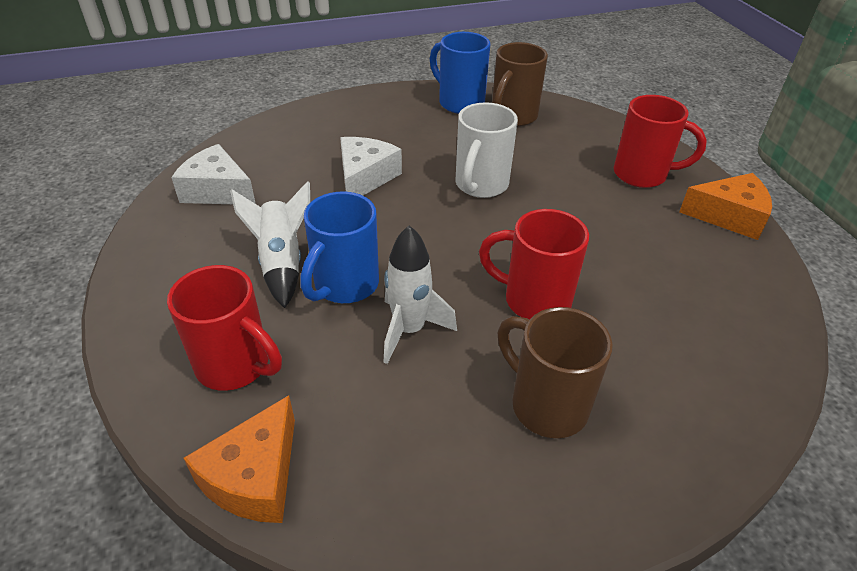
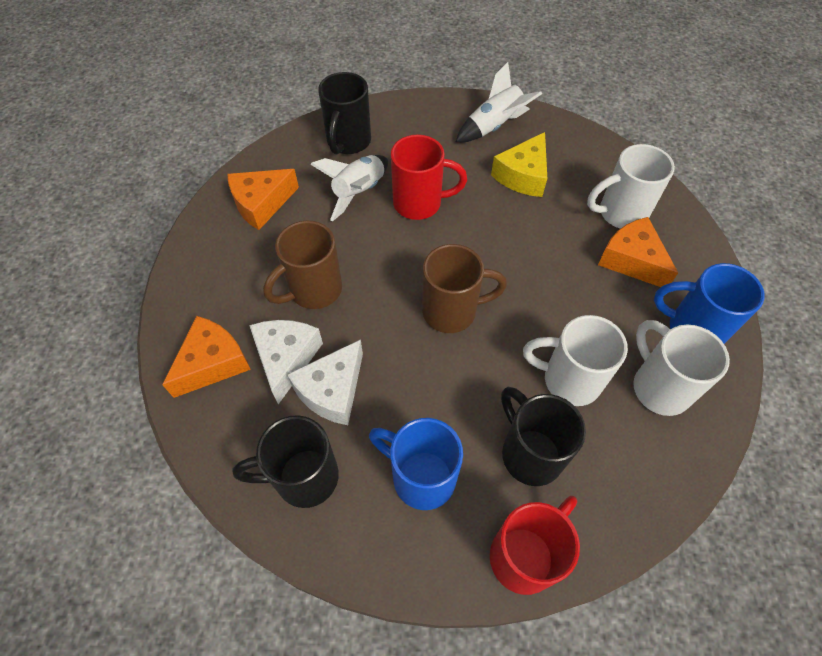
black mug: 0 -> 3
orange cheese: 2 -> 3
red mug: 3 -> 2
white mug: 1 -> 3
yellow cheese: 0 -> 1

